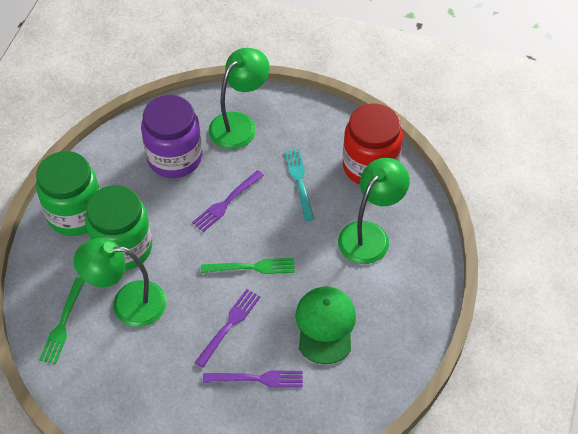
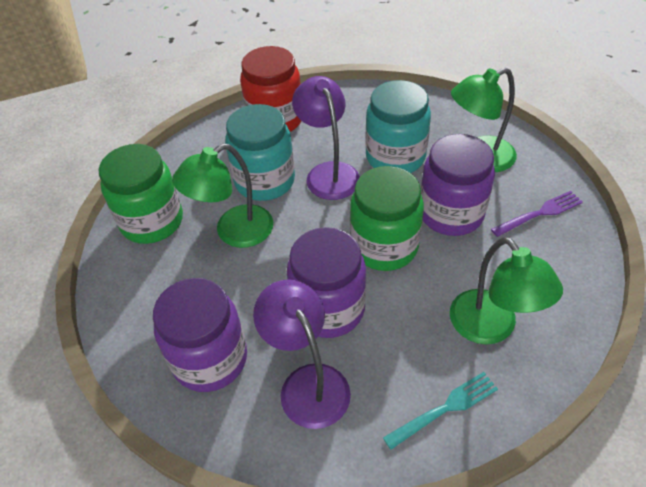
green cap: 1 -> 0
green fork: 2 -> 0
purple fork: 3 -> 1
purple jar: 1 -> 3
purple lamp: 0 -> 2
turquoise jar: 0 -> 2

